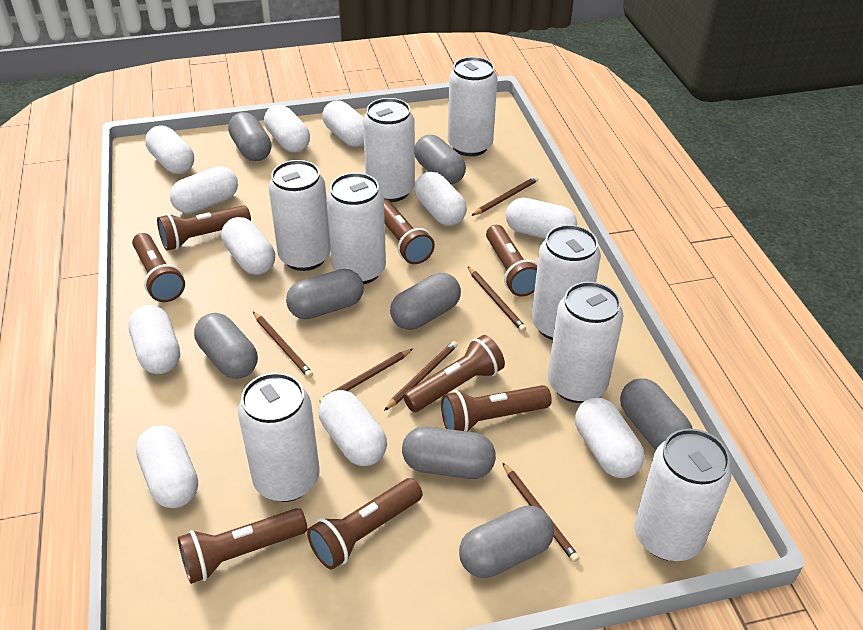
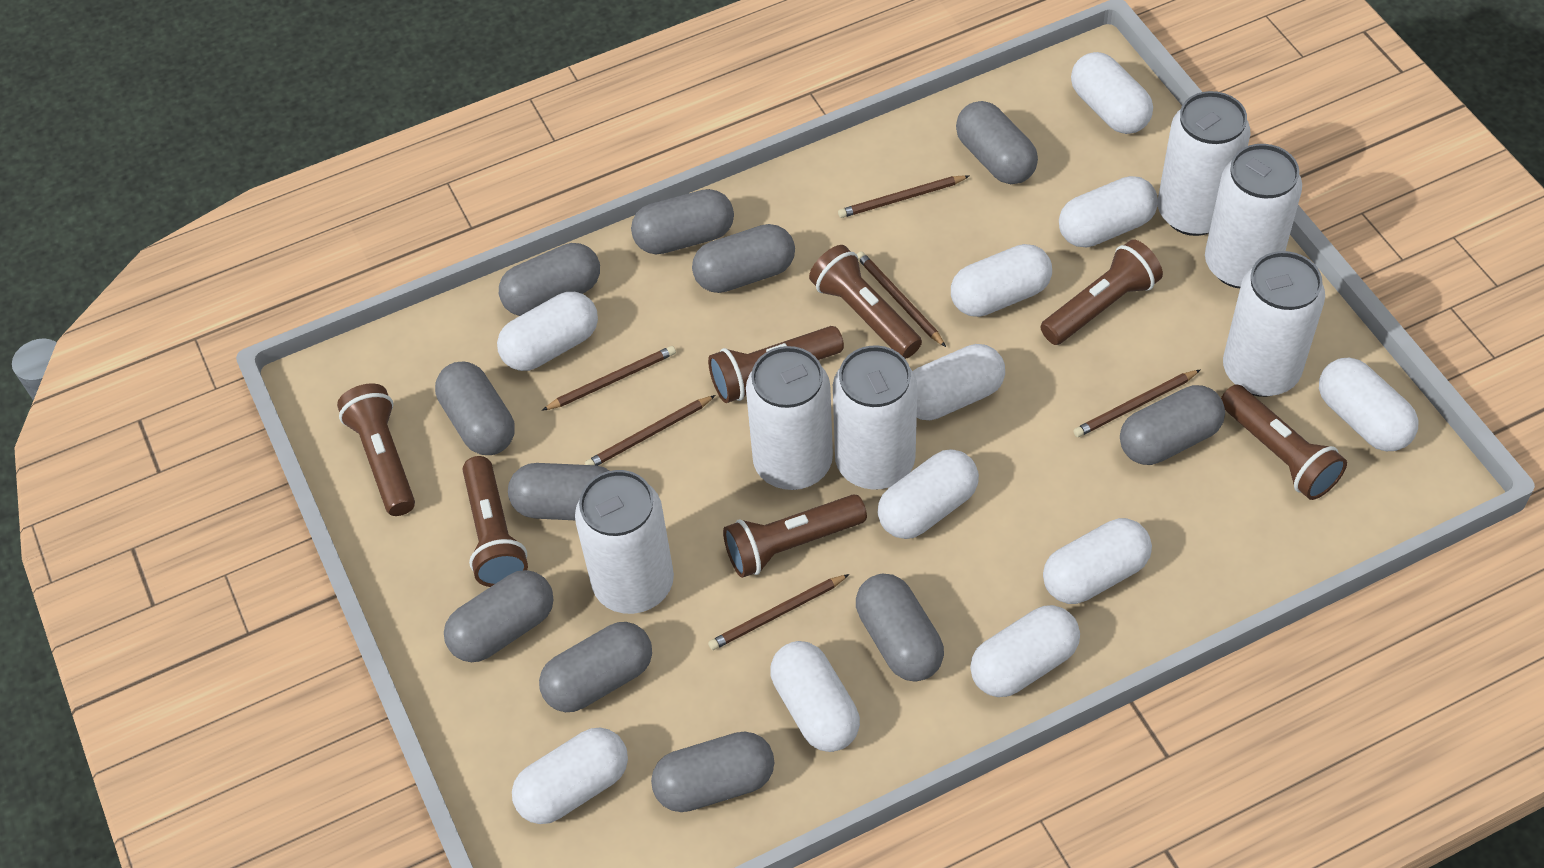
brown flashlight: 8 -> 7
grey capsule: 8 -> 11
white can: 8 -> 6

